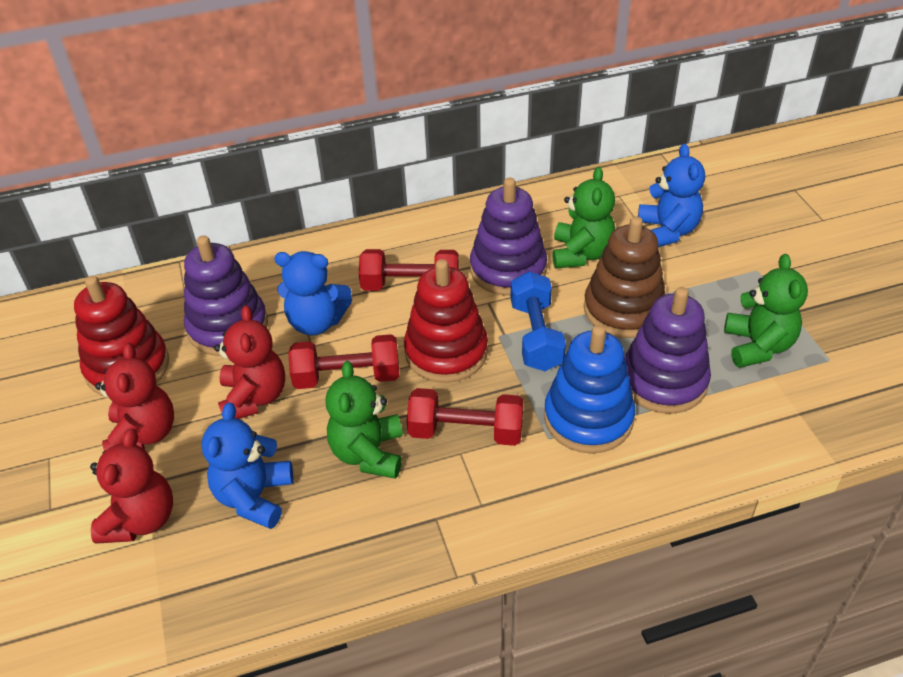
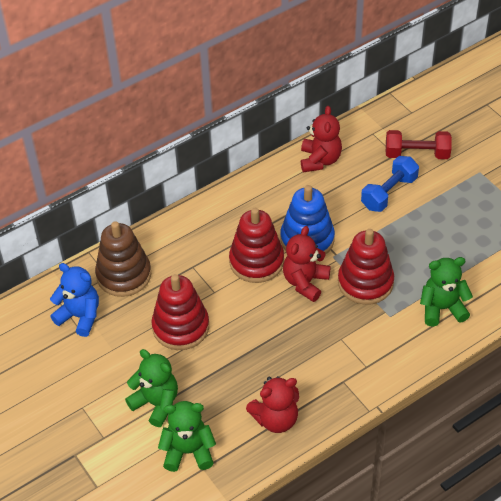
blue teddy bear: 3 -> 1
purple stacking toy: 3 -> 0
red dumbbell: 3 -> 1
red stacking toy: 2 -> 3

